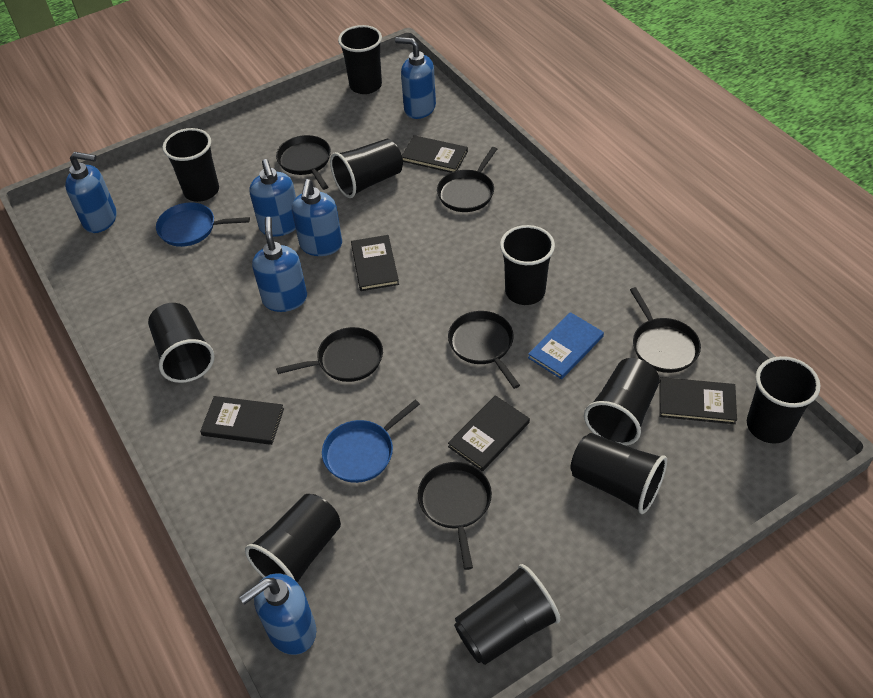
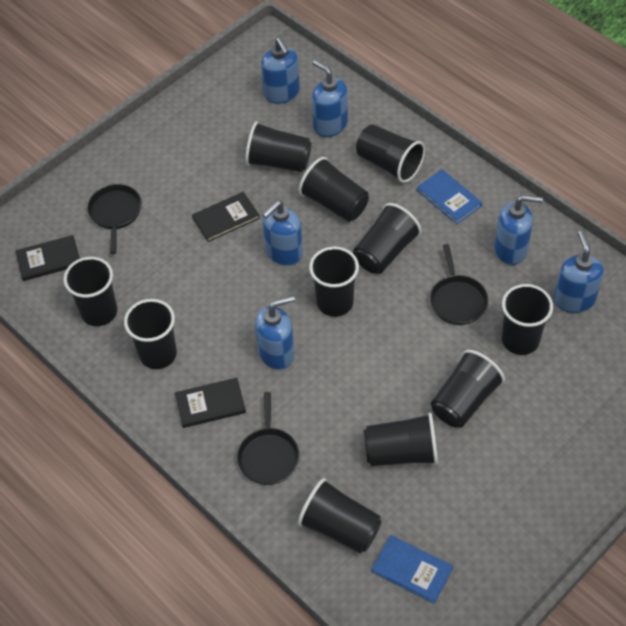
black book: 5 -> 3
black cup: 10 -> 11
black pan: 6 -> 3
blue book: 1 -> 2
blue pan: 2 -> 0

